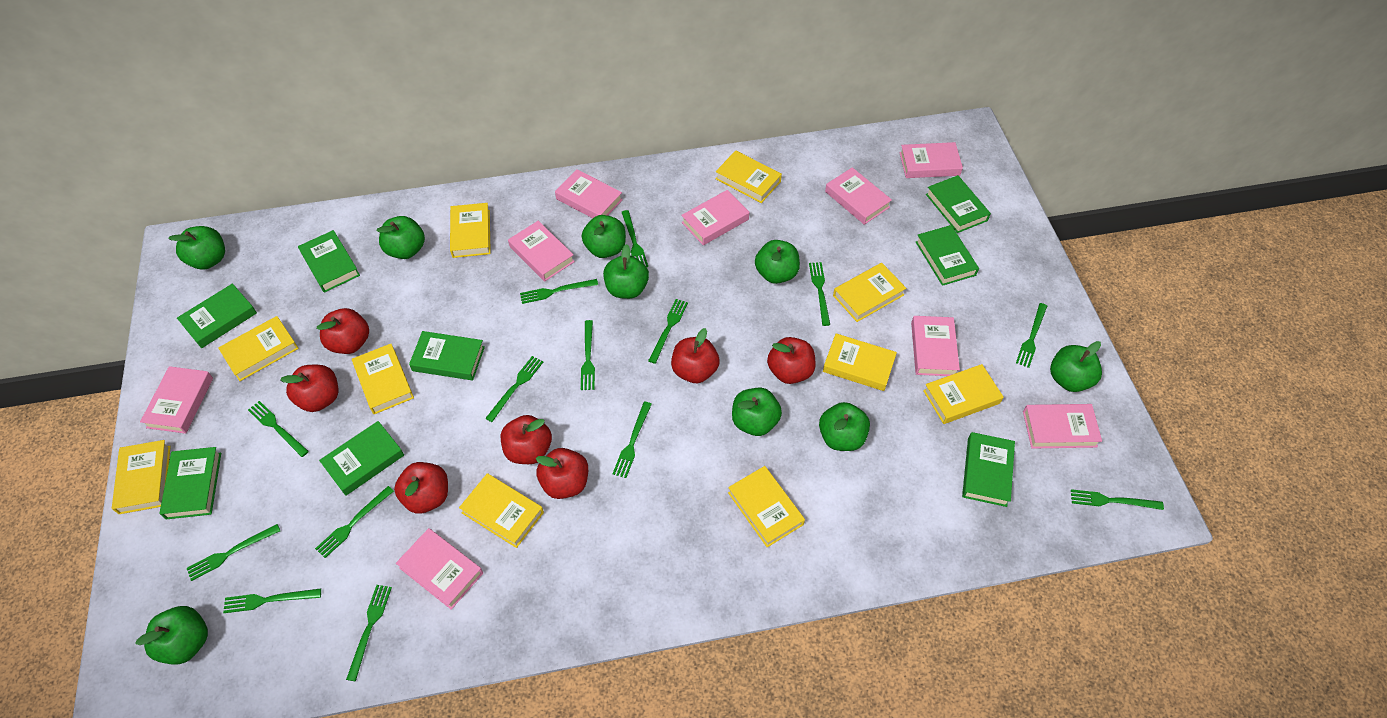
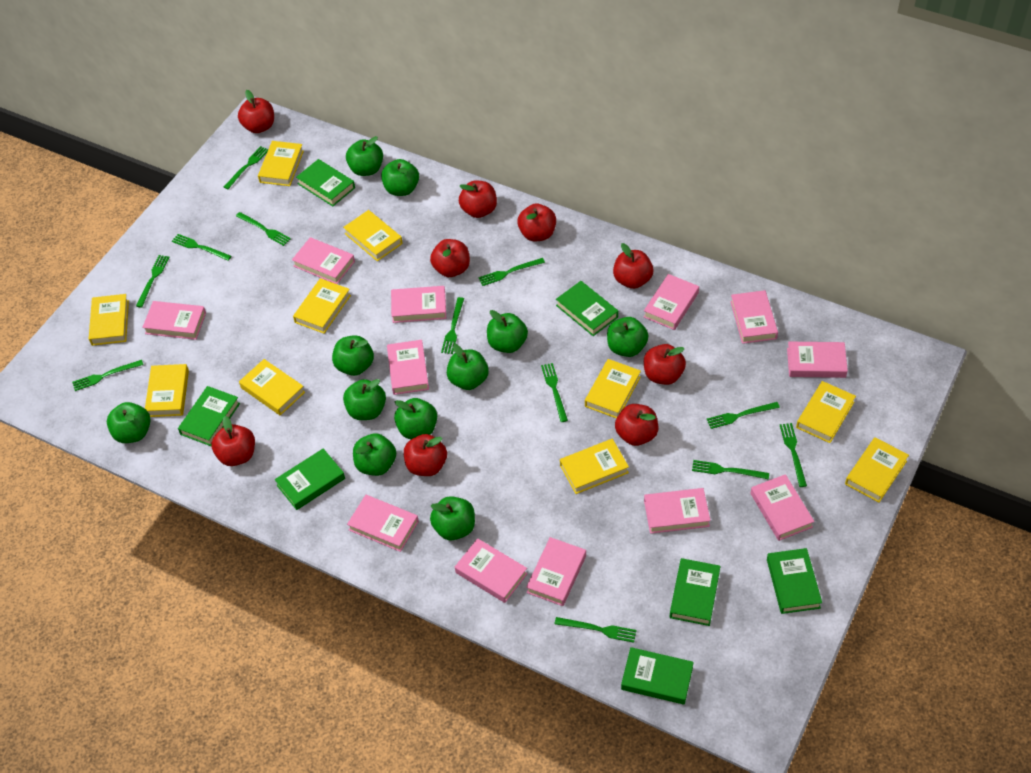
green apple: 9 -> 11
green book: 8 -> 7
green fork: 14 -> 12
pink book: 9 -> 12
red apple: 7 -> 9

